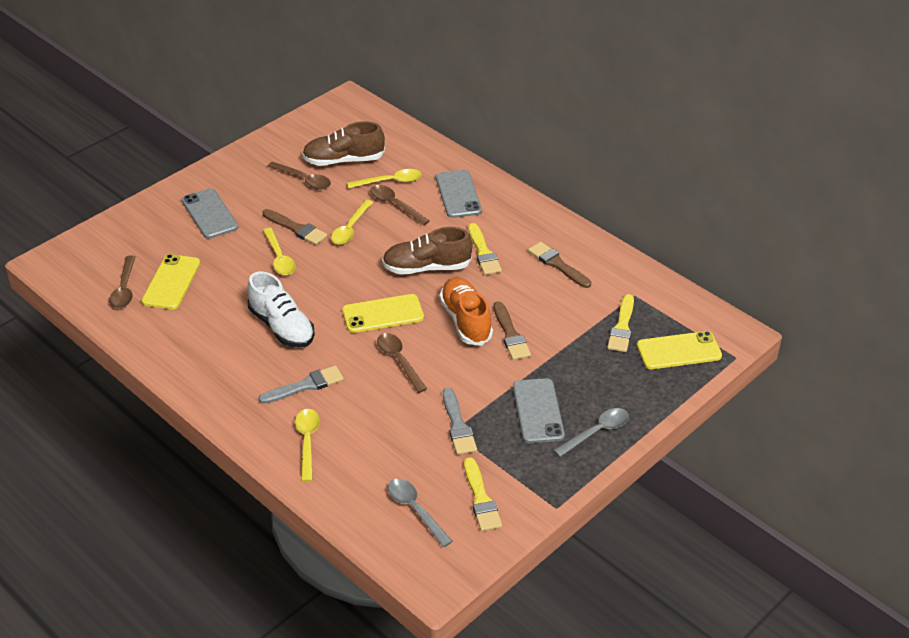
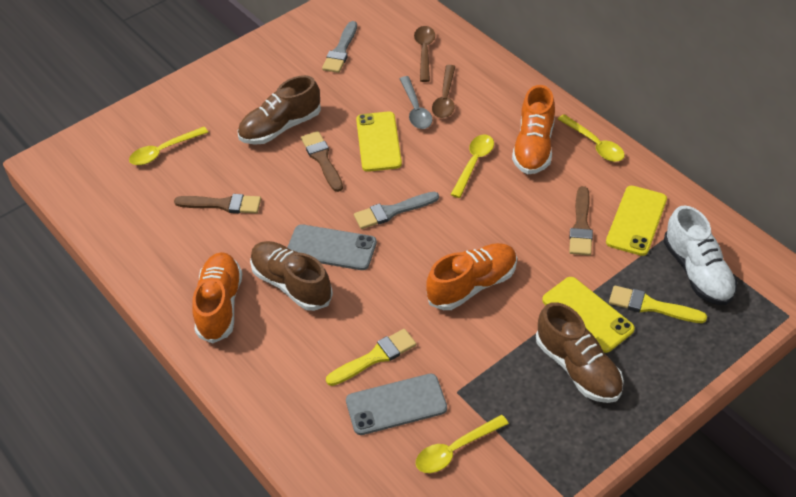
brown shoe: 2 -> 3
brown spoon: 4 -> 2
grey phone: 3 -> 2
grey spoon: 2 -> 1
orange shoe: 1 -> 3
yellow brush: 3 -> 2

